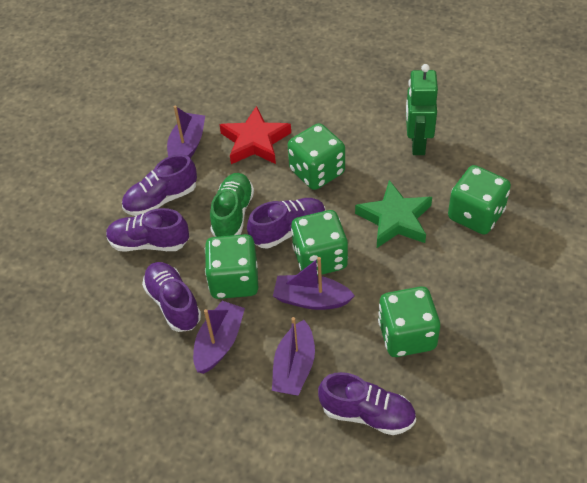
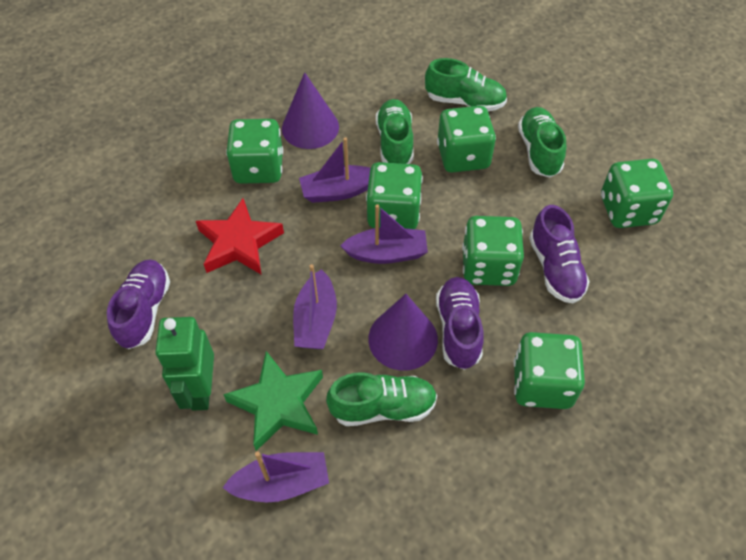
green dice: 5 -> 6
green shoe: 1 -> 4
purple cone: 0 -> 2
purple shoe: 5 -> 3

